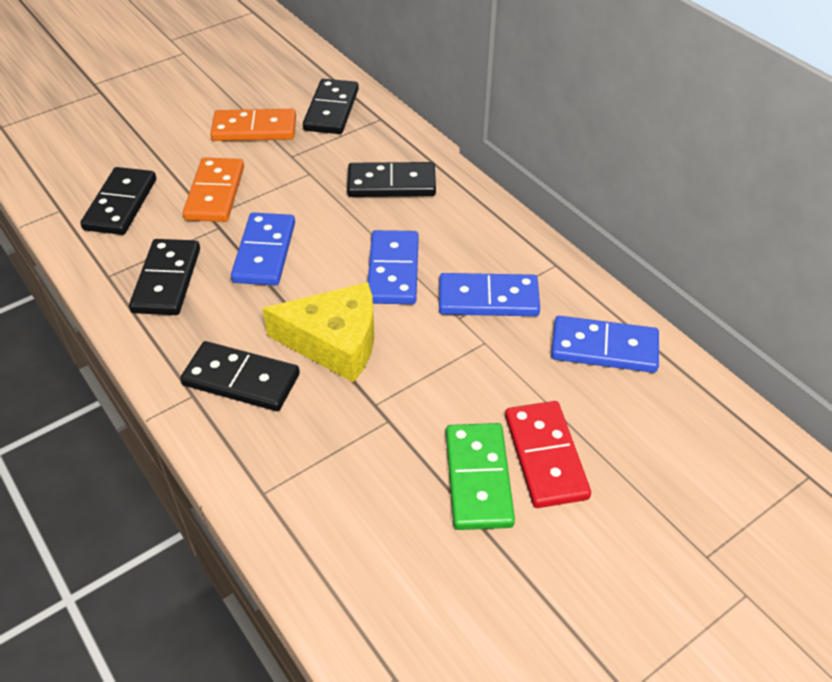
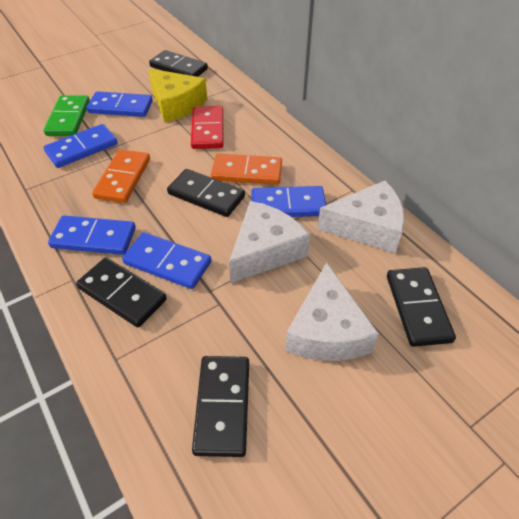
blue domino: 4 -> 5
white cheese: 0 -> 3

